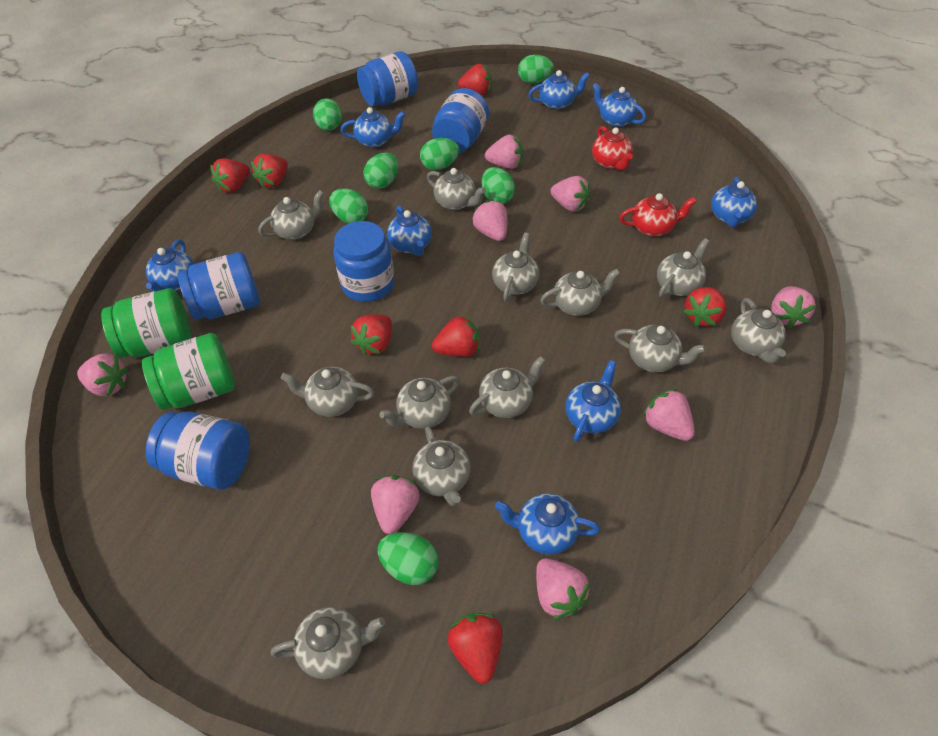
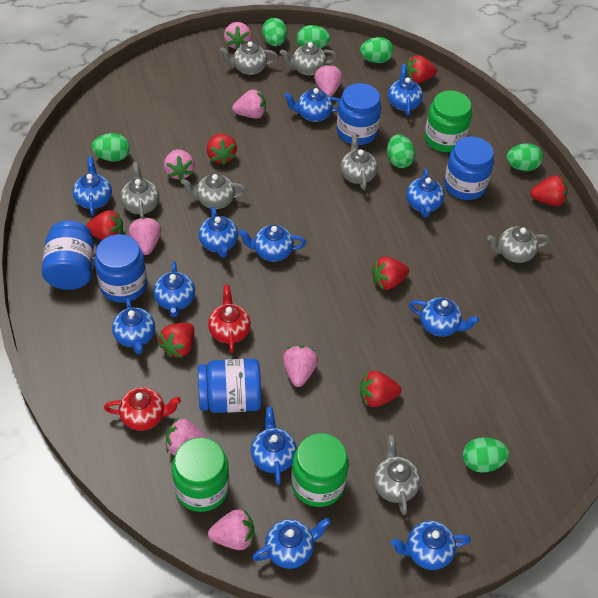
blue teapot: 8 -> 12
green jar: 2 -> 3
grey teapot: 12 -> 7

